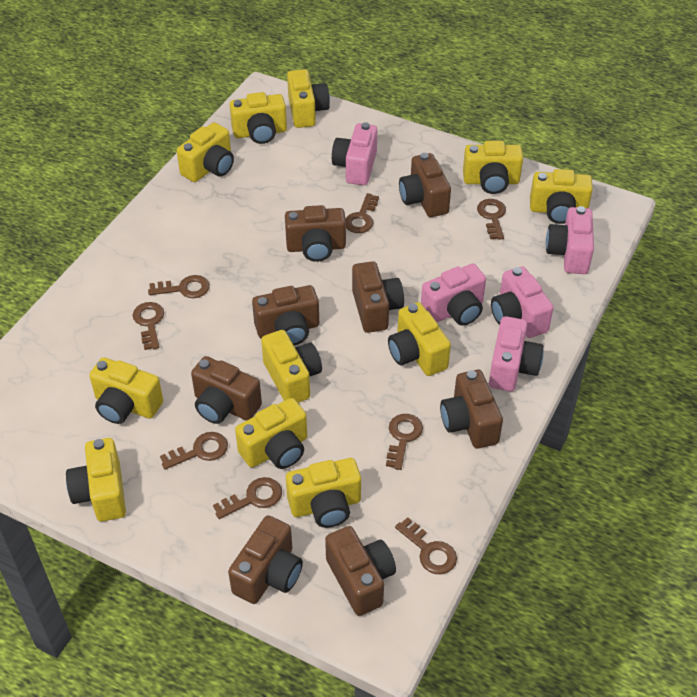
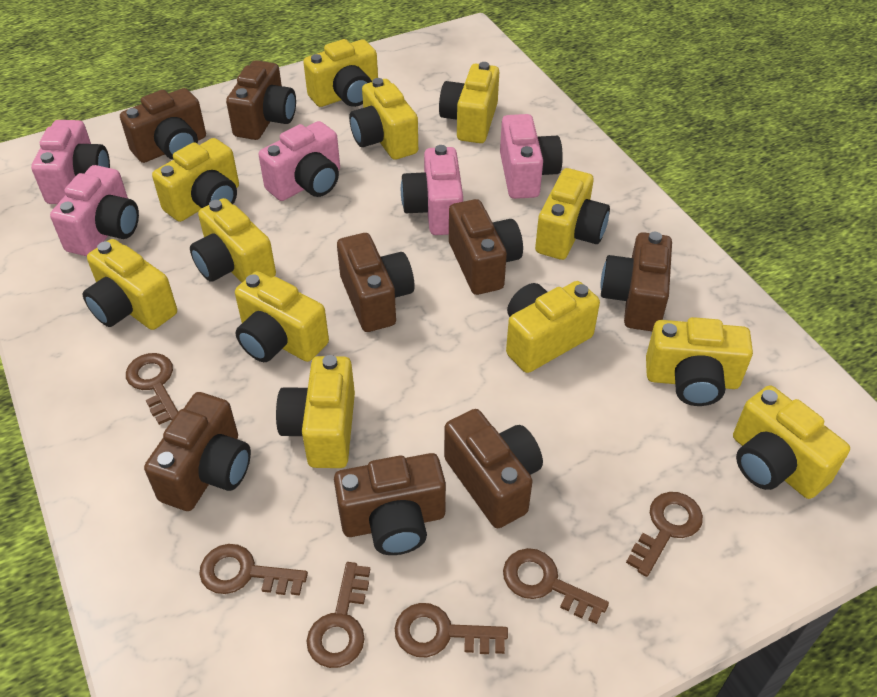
brown key: 8 -> 6
yellow camera: 11 -> 12

